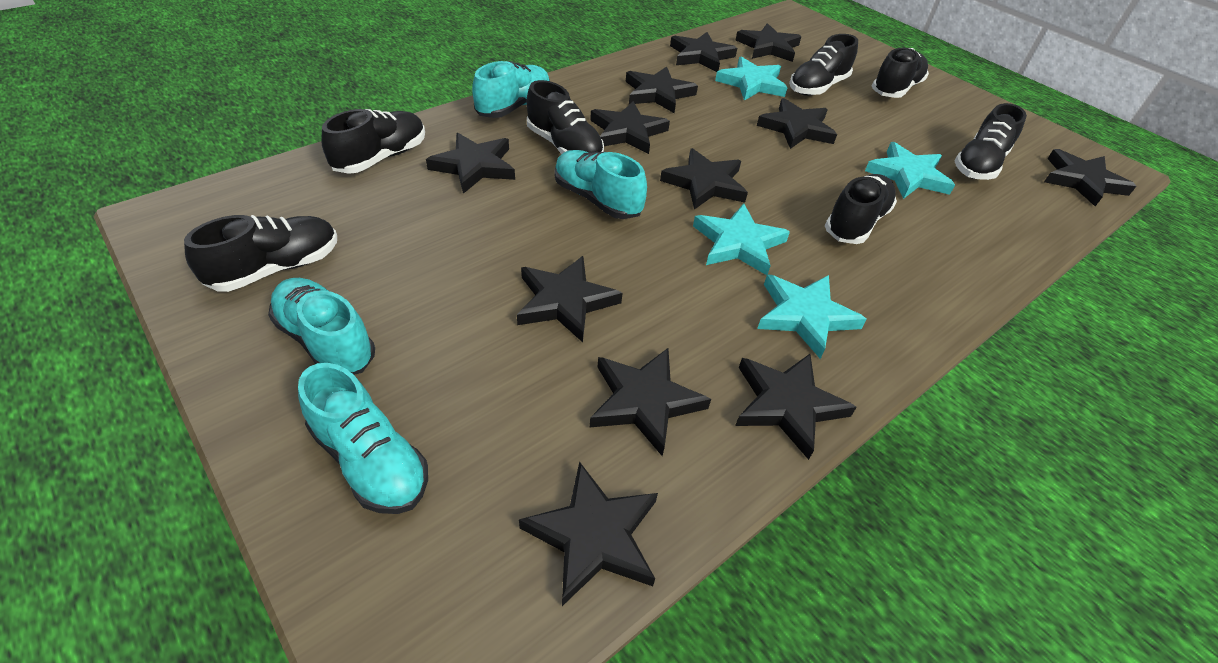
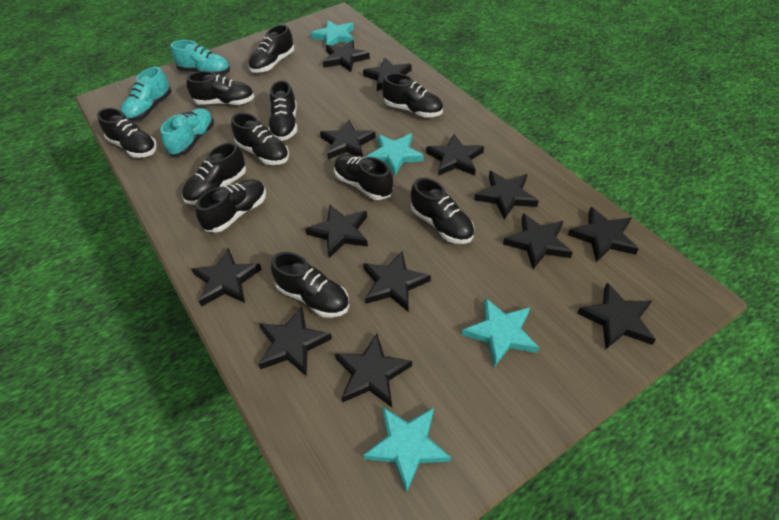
black shoe: 7 -> 11
black star: 12 -> 13
turquoise shoe: 4 -> 3

